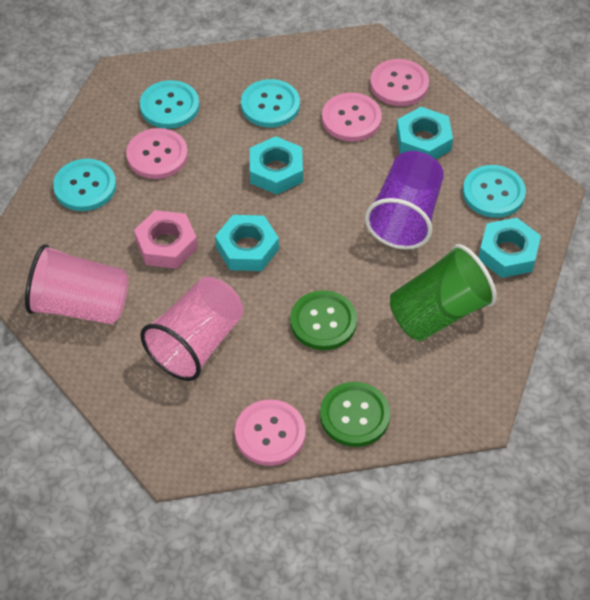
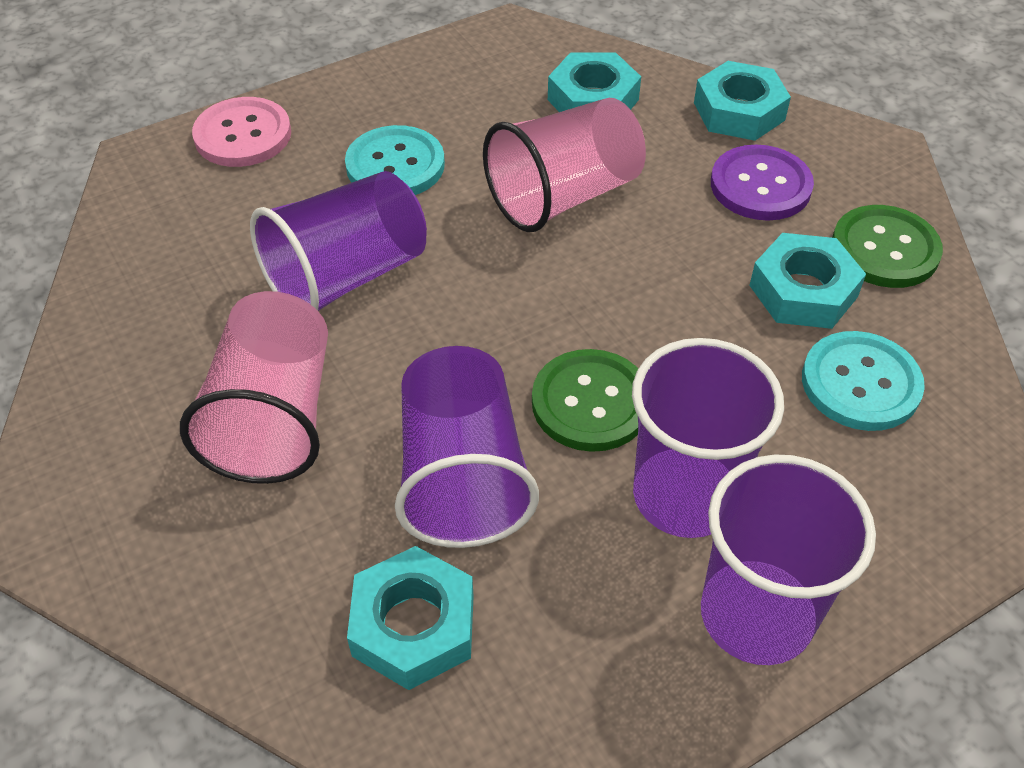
green cup: 1 -> 0
pink button: 4 -> 1
pink nut: 1 -> 0
purple button: 0 -> 1
purple cup: 1 -> 4
turquoise button: 4 -> 2

